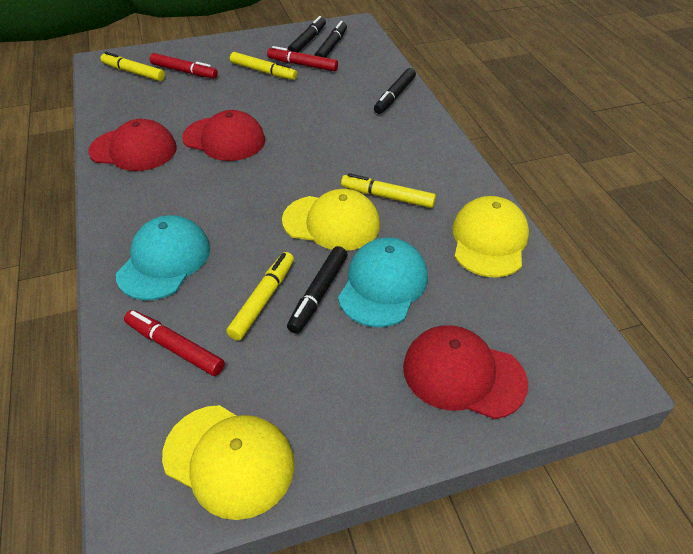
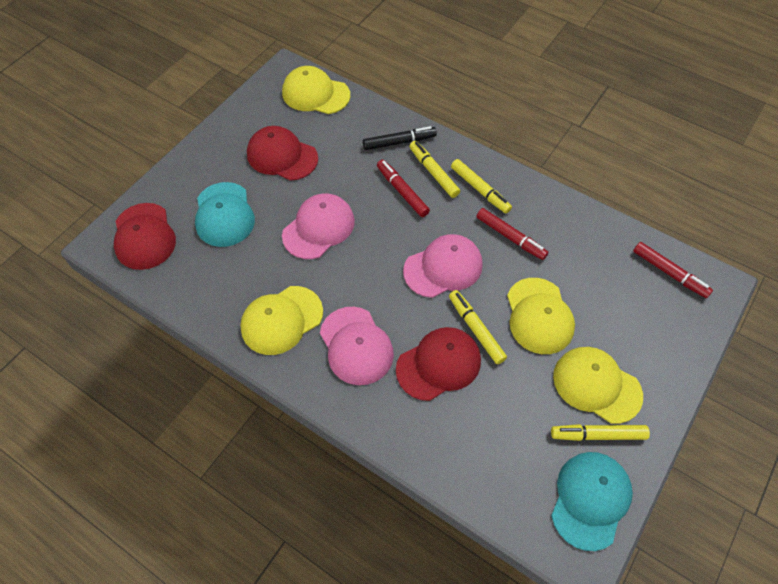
black marker: 4 -> 1
pink cap: 0 -> 3
yellow cap: 3 -> 4

